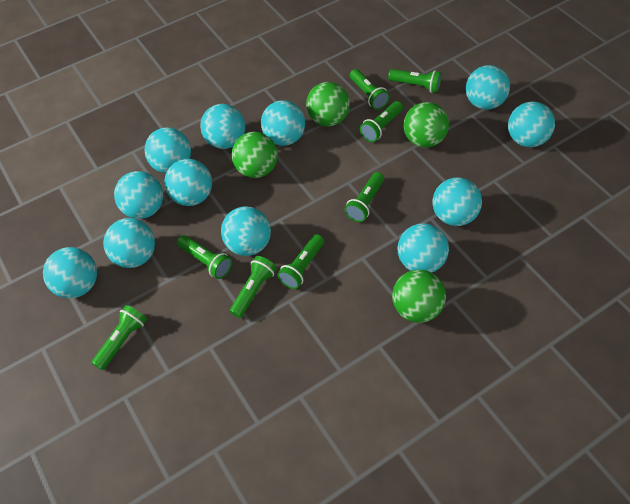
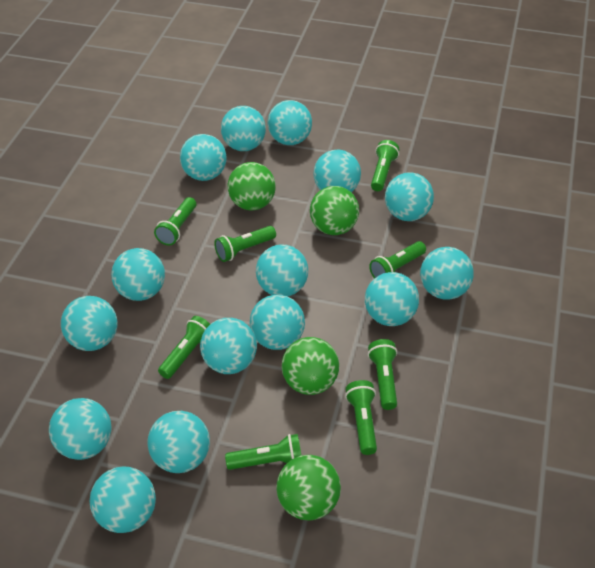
turquoise ball: 12 -> 15

